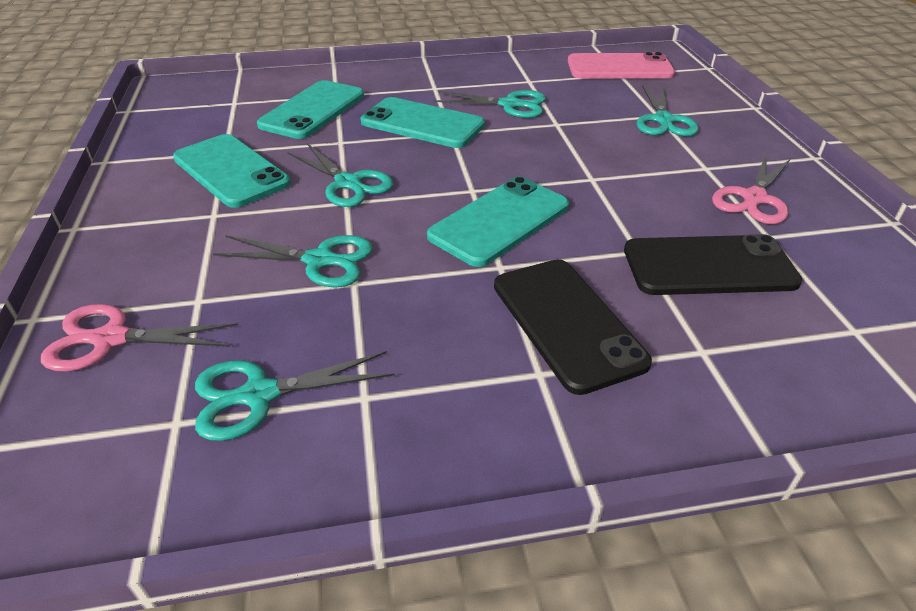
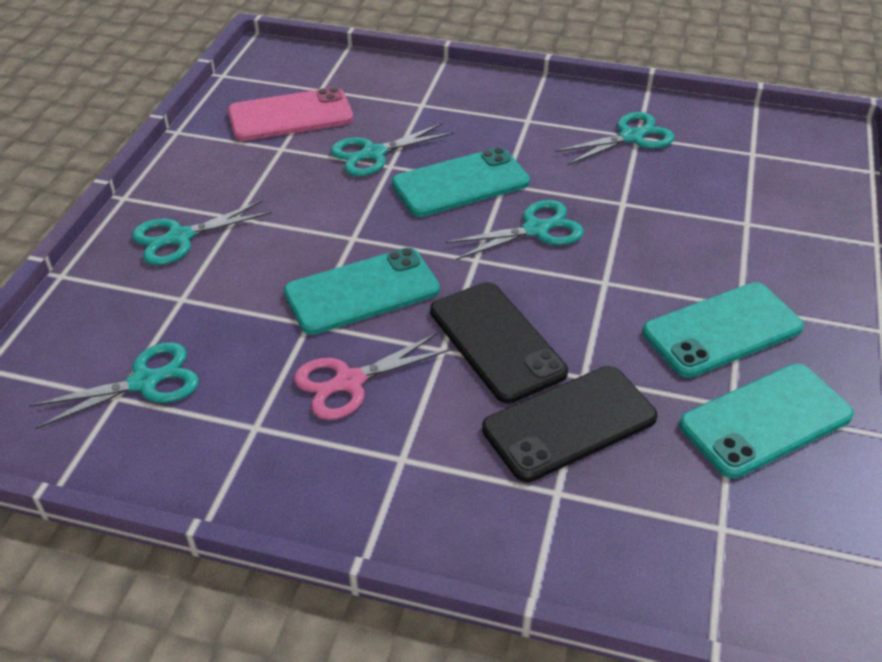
pink scissors: 2 -> 1

